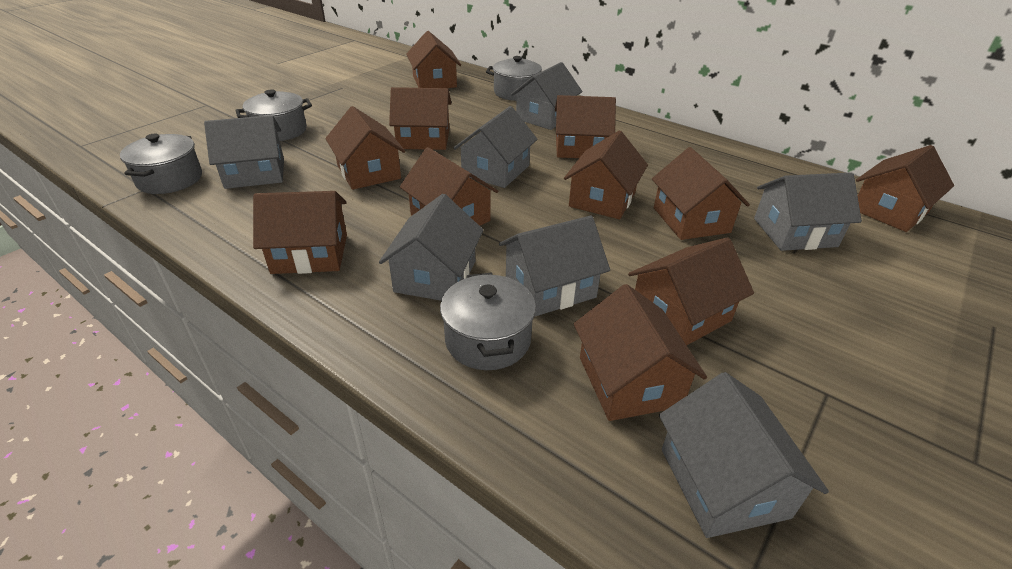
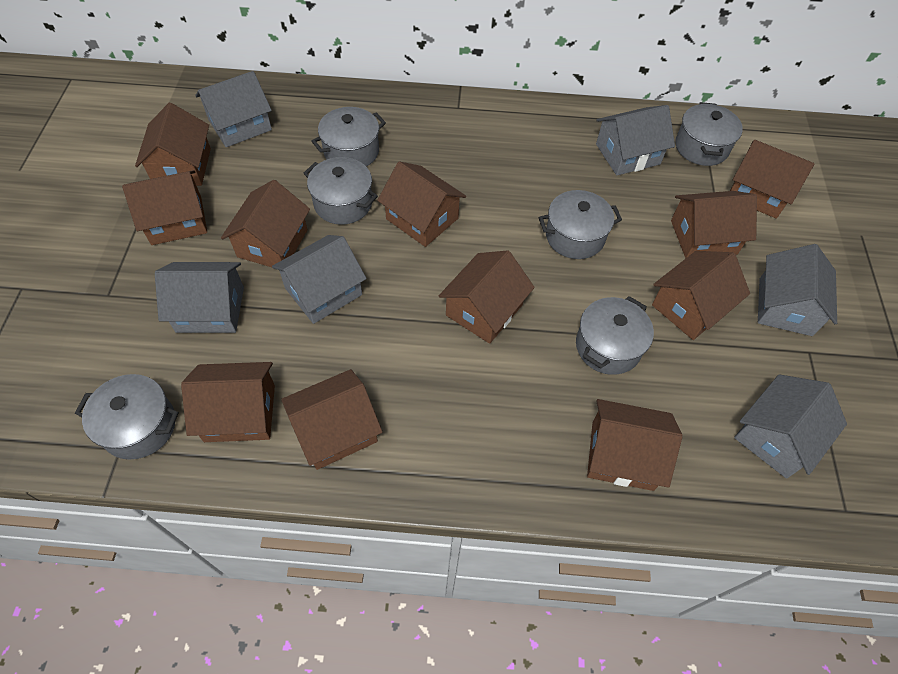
grey house: 7 -> 6
grey pot: 4 -> 6

